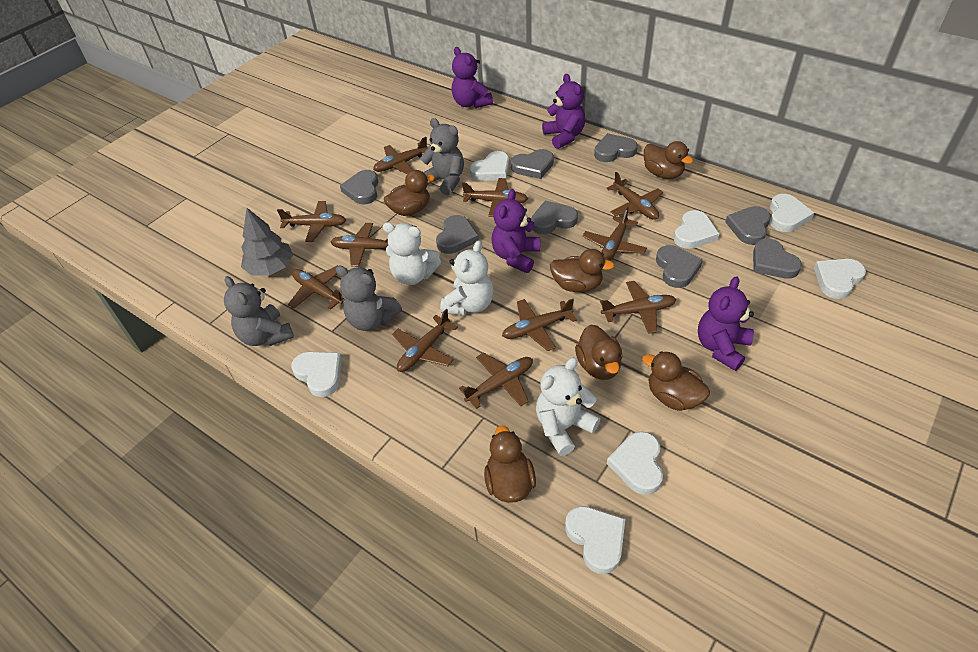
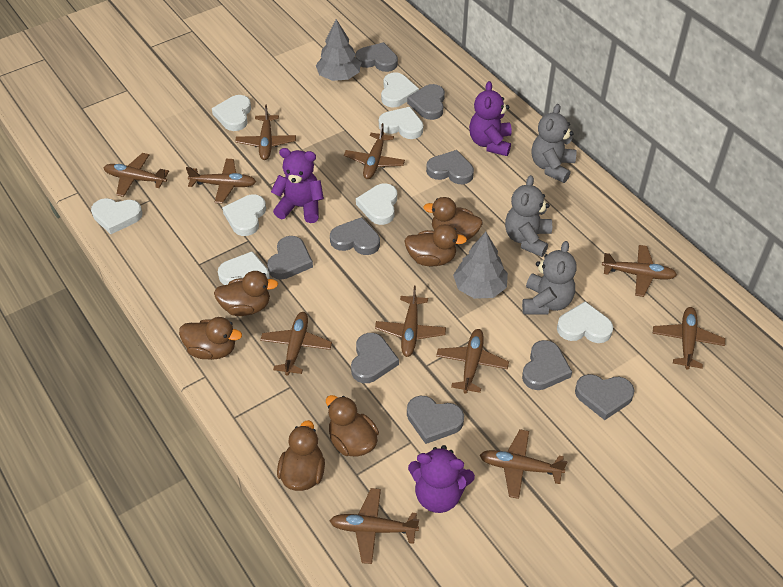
grey heart: 8 -> 9
grey tree: 1 -> 2
purple teddy bear: 4 -> 3
white heart: 7 -> 8
white teddy bear: 3 -> 0

